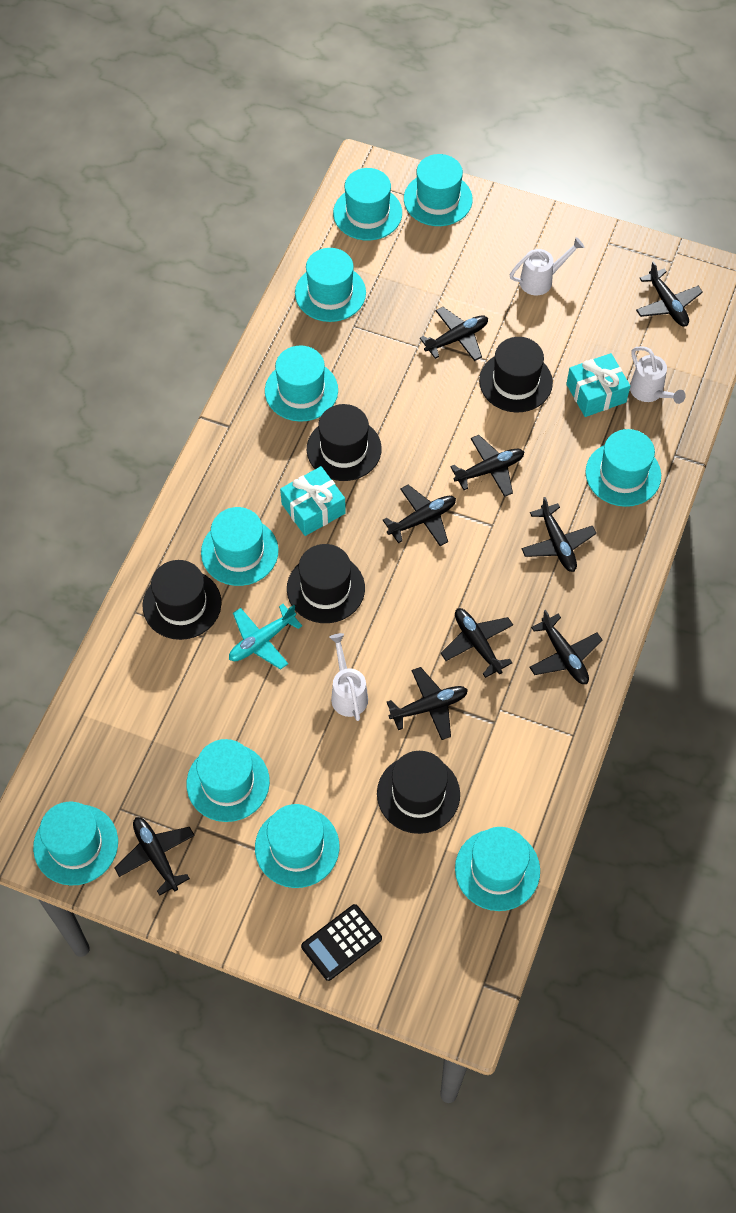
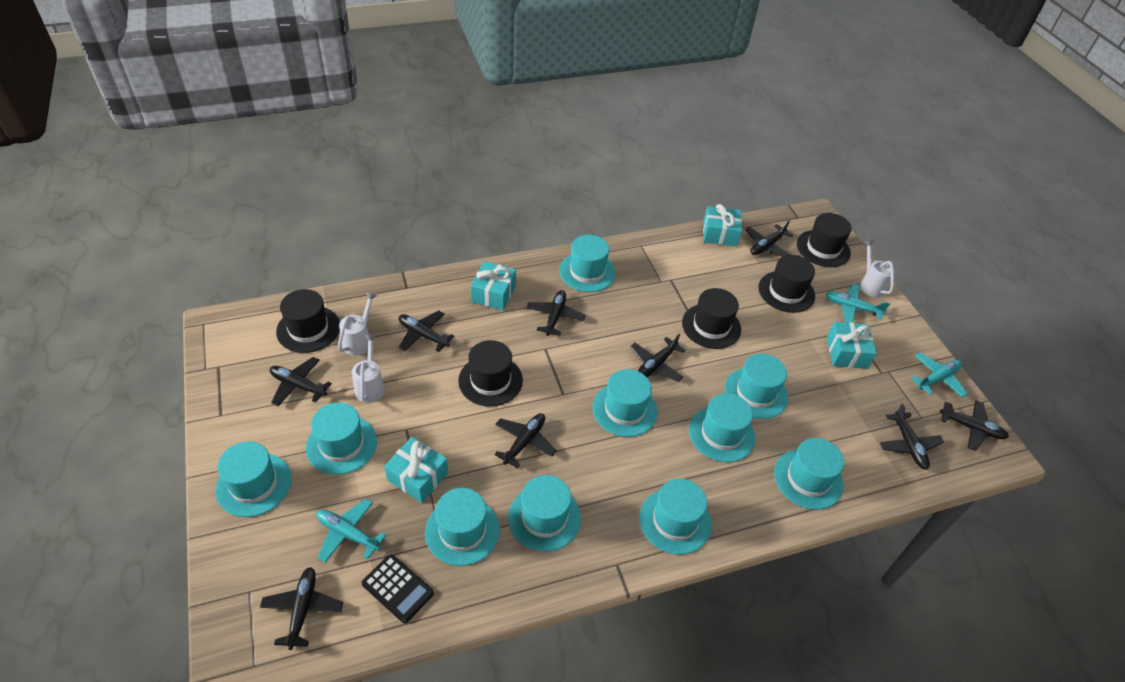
turquoise gift: 2 -> 4
turquoise plane: 1 -> 3

